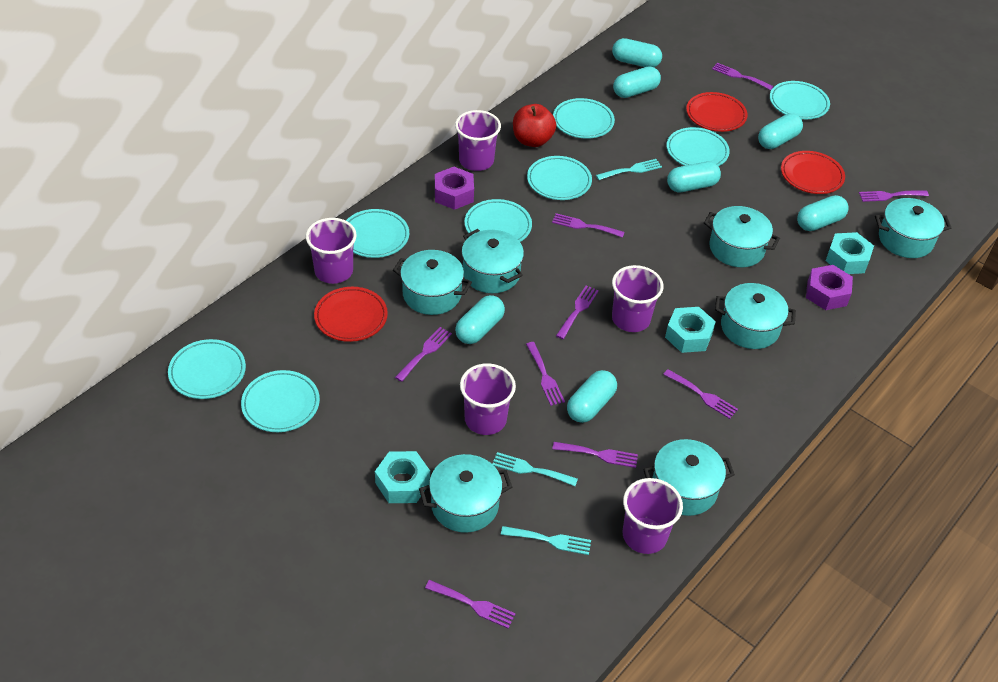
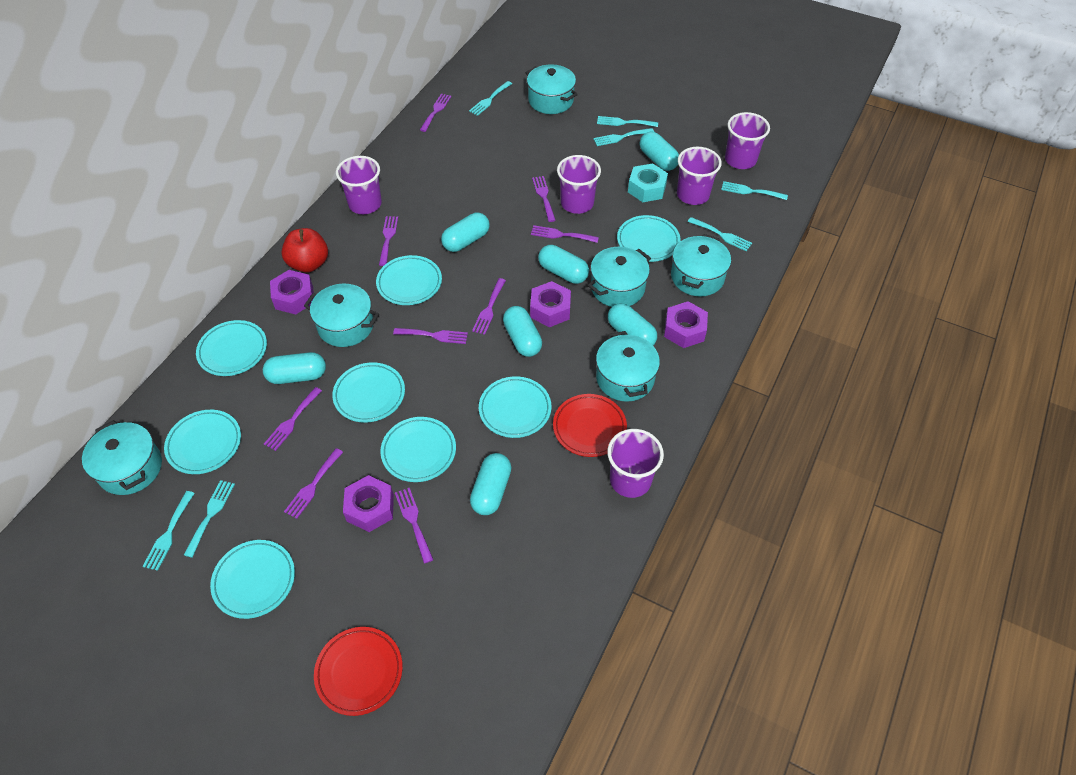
purple nut: 2 -> 4
red plate: 3 -> 2
turquoise fork: 3 -> 7
turquoise nut: 3 -> 1
turquoise pot: 7 -> 6

